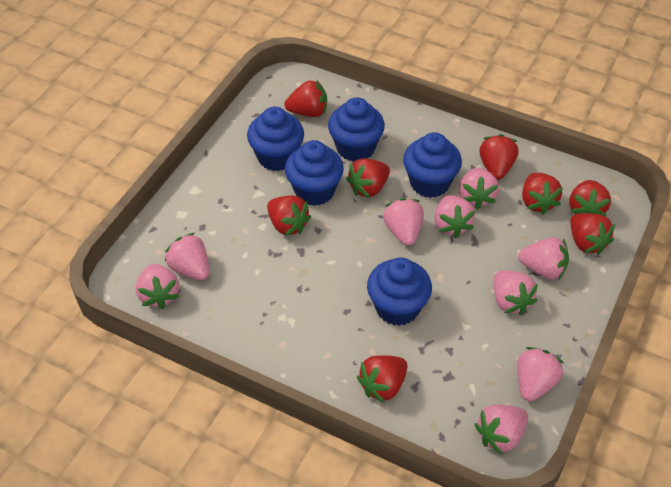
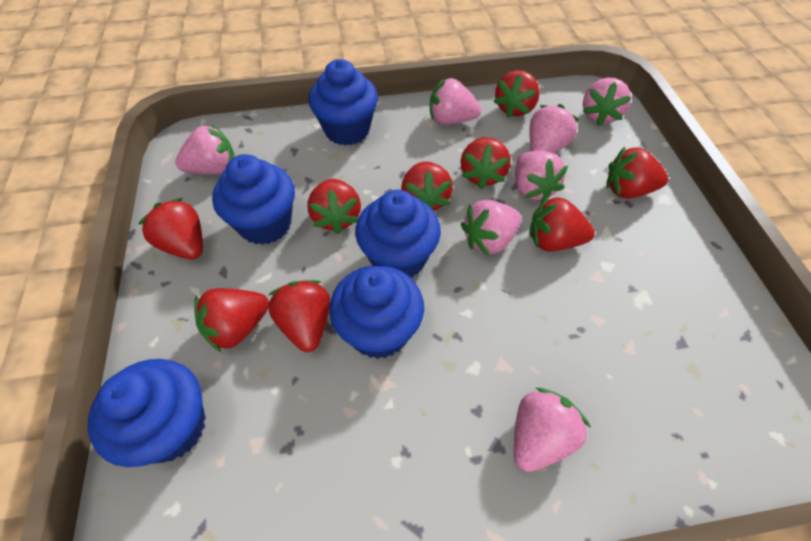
pink strawberry: 9 -> 7
red strawberry: 8 -> 9

